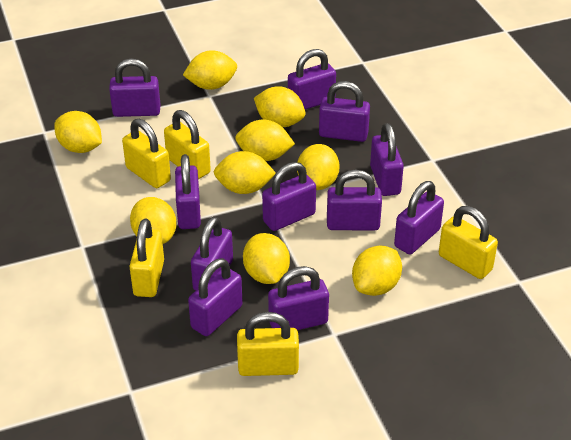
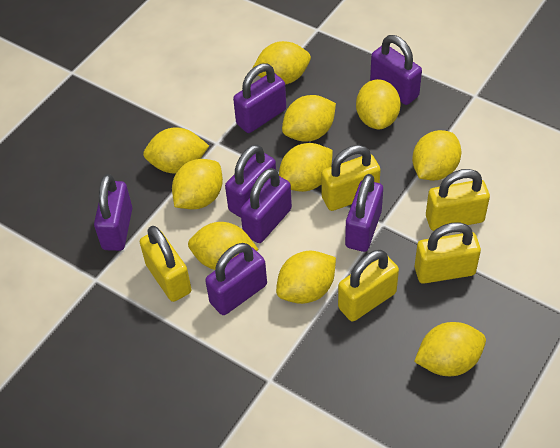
purple padlock: 11 -> 7
yellow lemon: 9 -> 10

